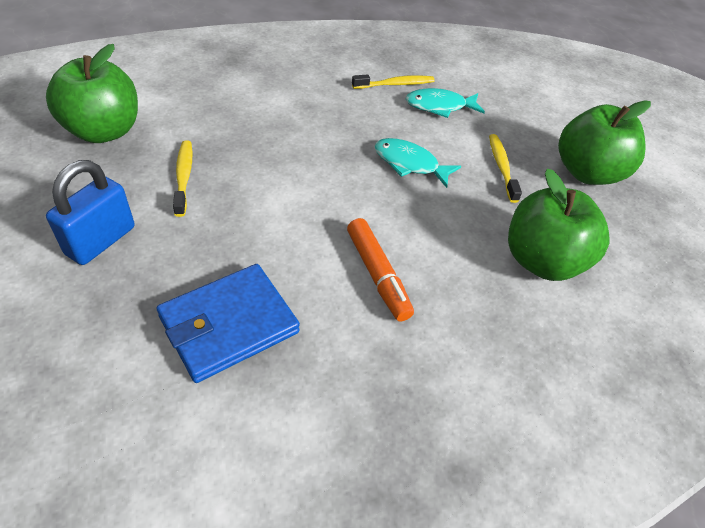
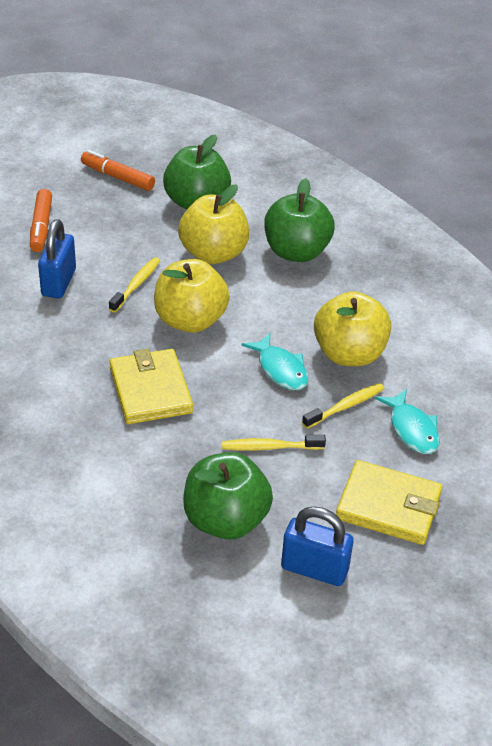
blue padlock: 1 -> 2
blue wallet: 1 -> 0
orange marker: 1 -> 2
yellow apple: 0 -> 3
yellow wallet: 0 -> 2

